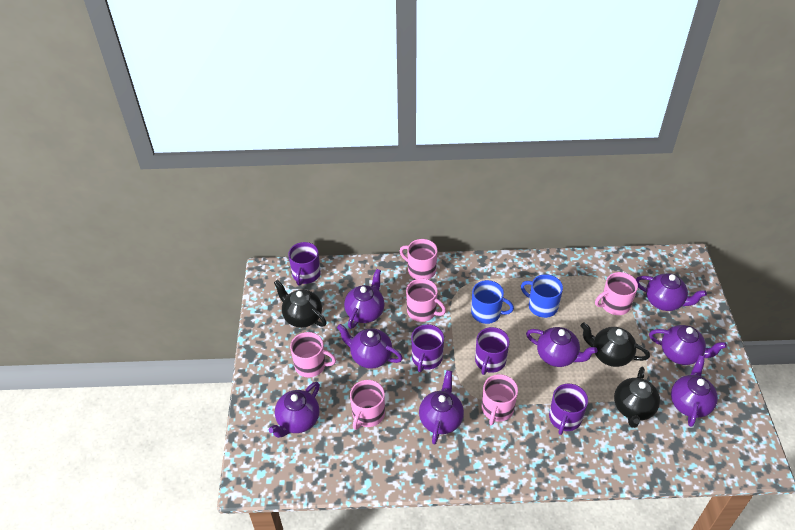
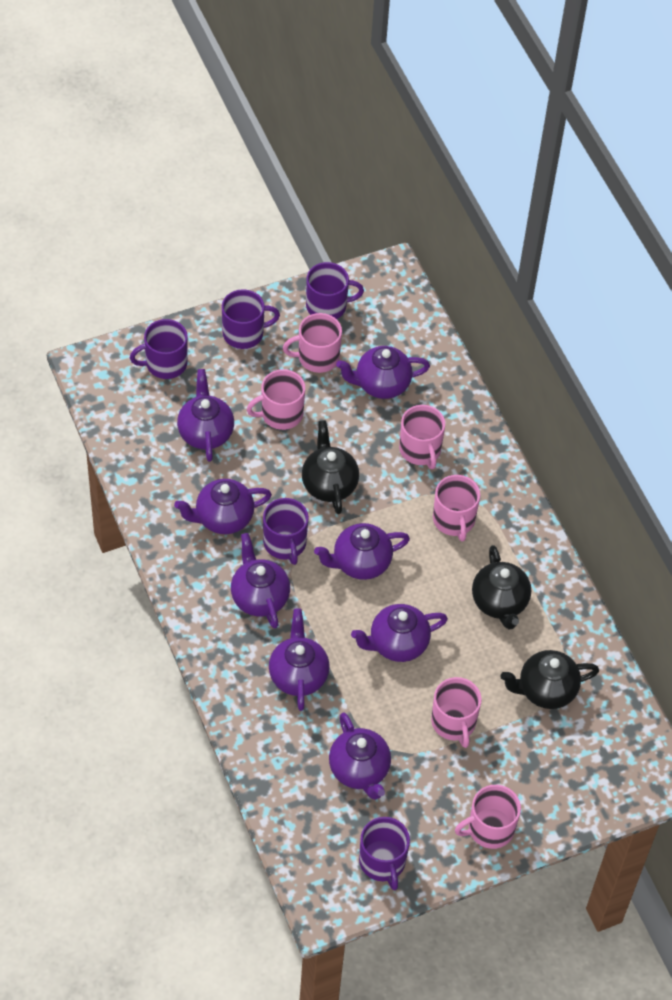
blue mug: 2 -> 0
purple mug: 4 -> 5

